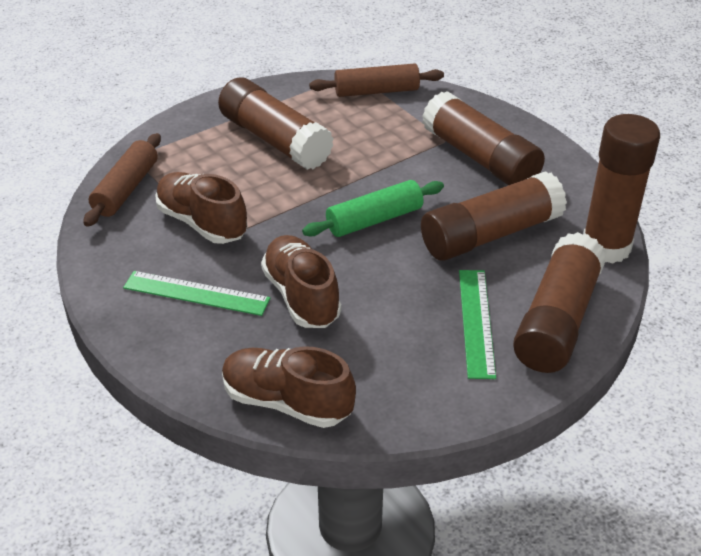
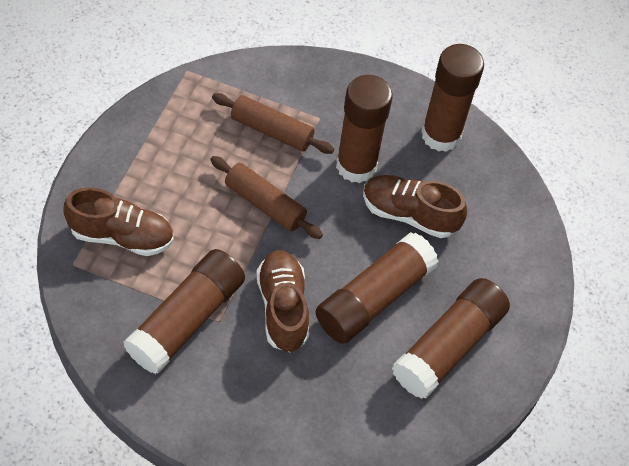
green rolling pin: 1 -> 0
green ruler: 2 -> 0

